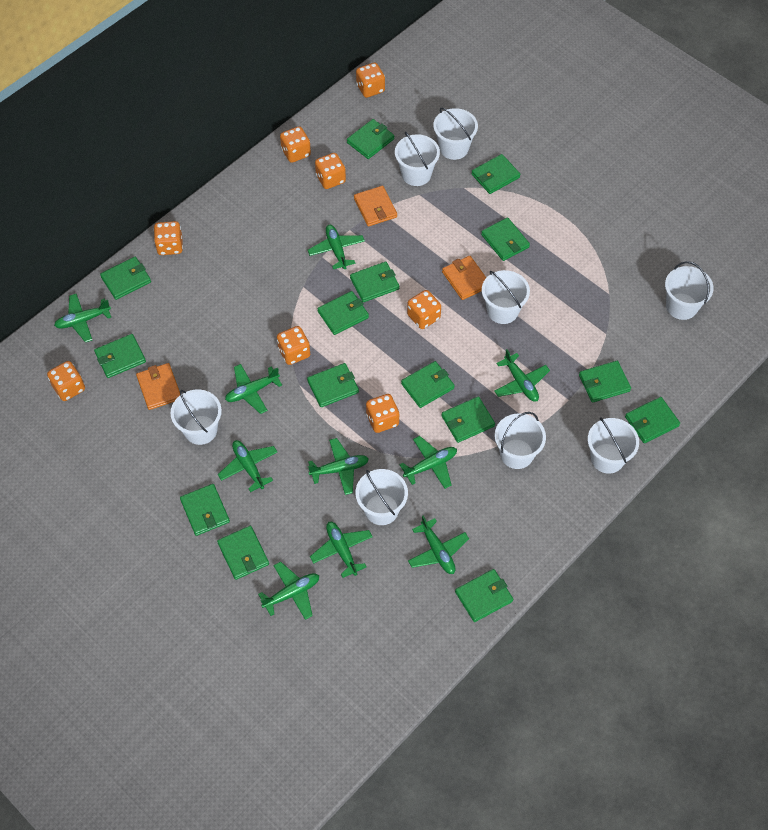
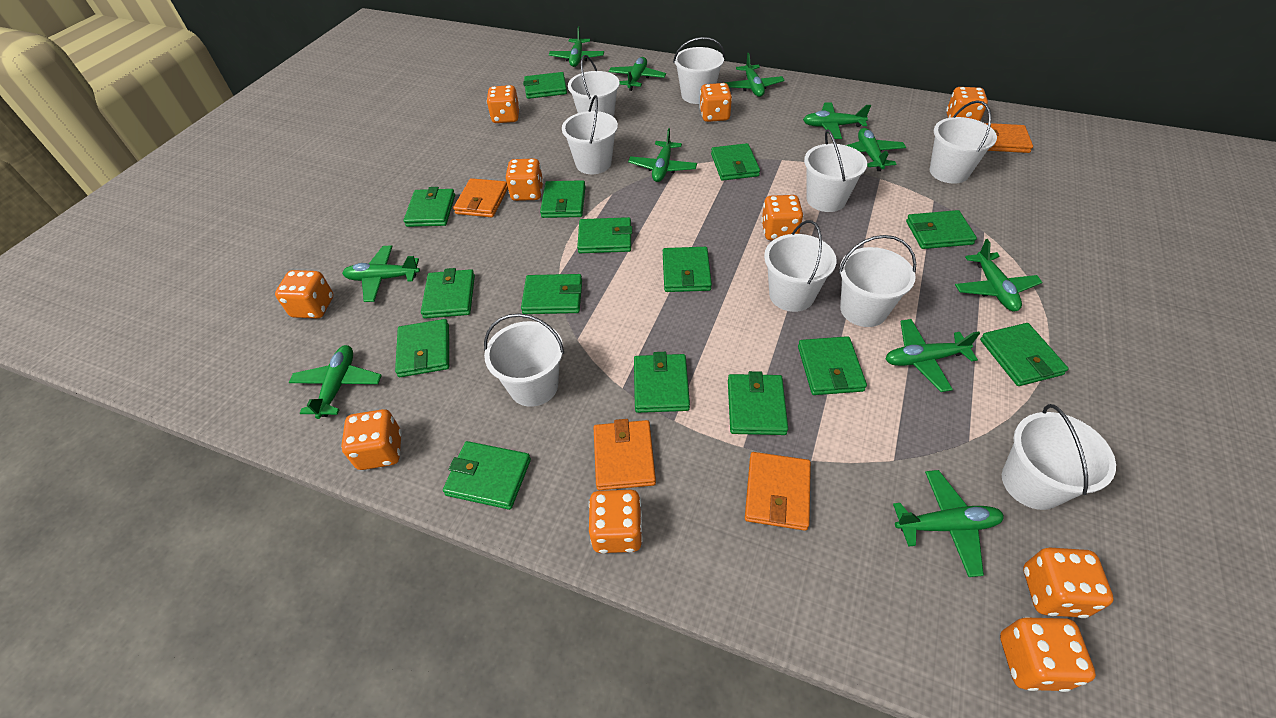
green plane: 10 -> 11
orange dice: 8 -> 10
orange wallet: 3 -> 4
white bucket: 8 -> 9

